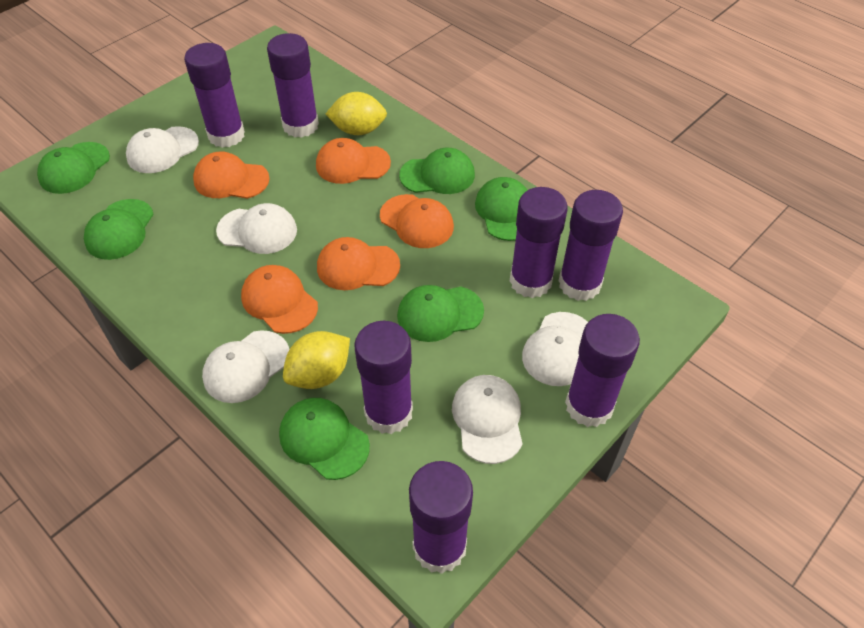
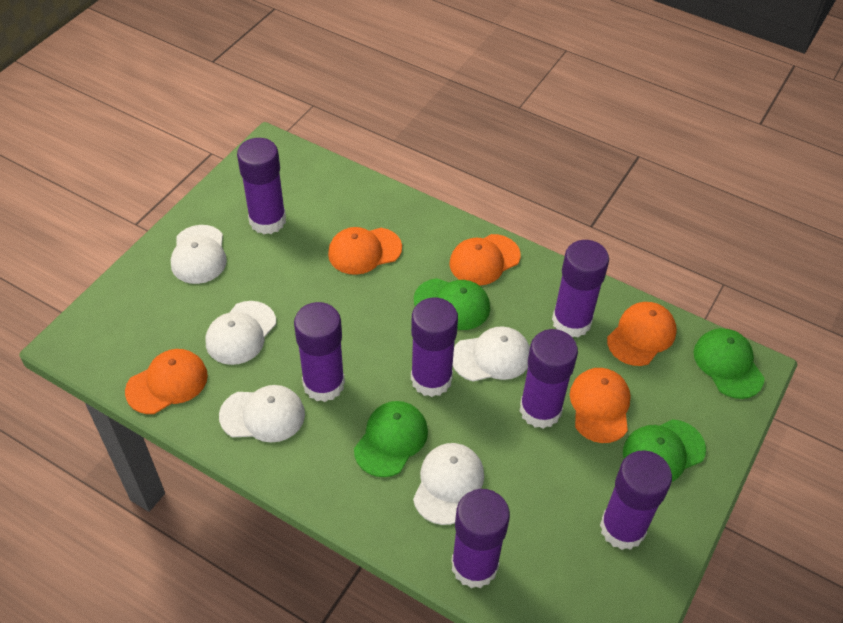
green cap: 6 -> 4
yellow lemon: 2 -> 0

